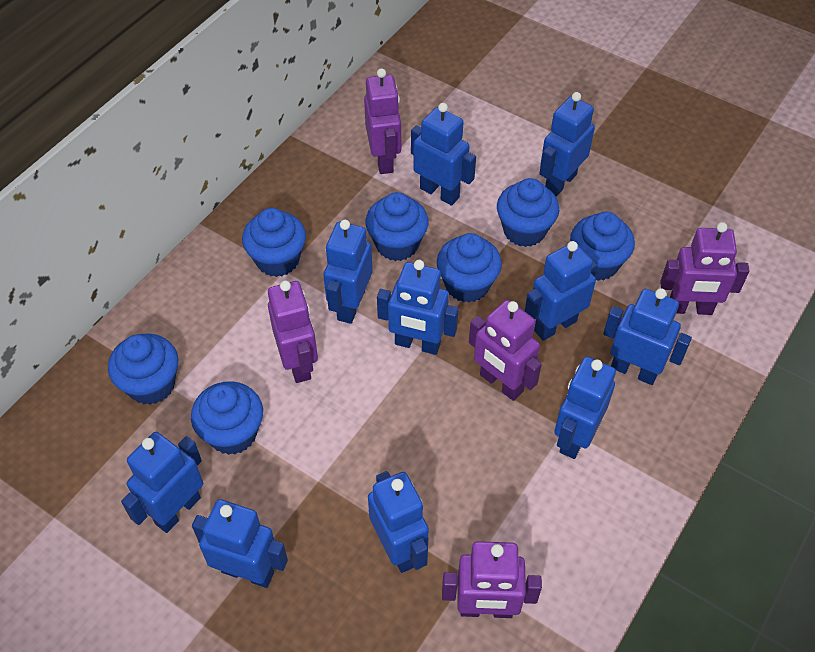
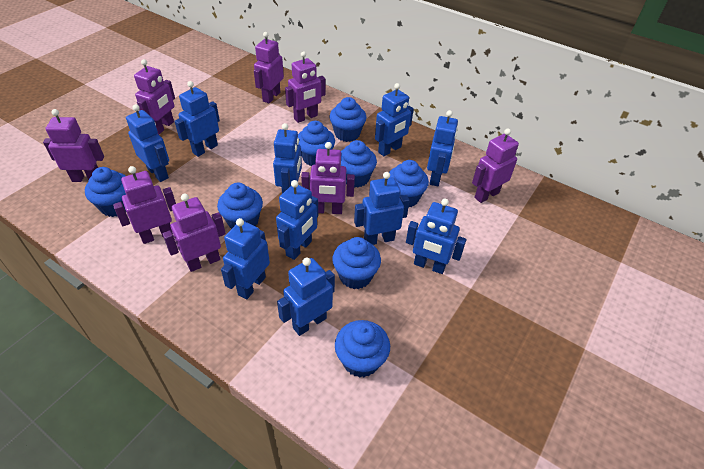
blue cupcake: 7 -> 8
purple robot: 5 -> 8

